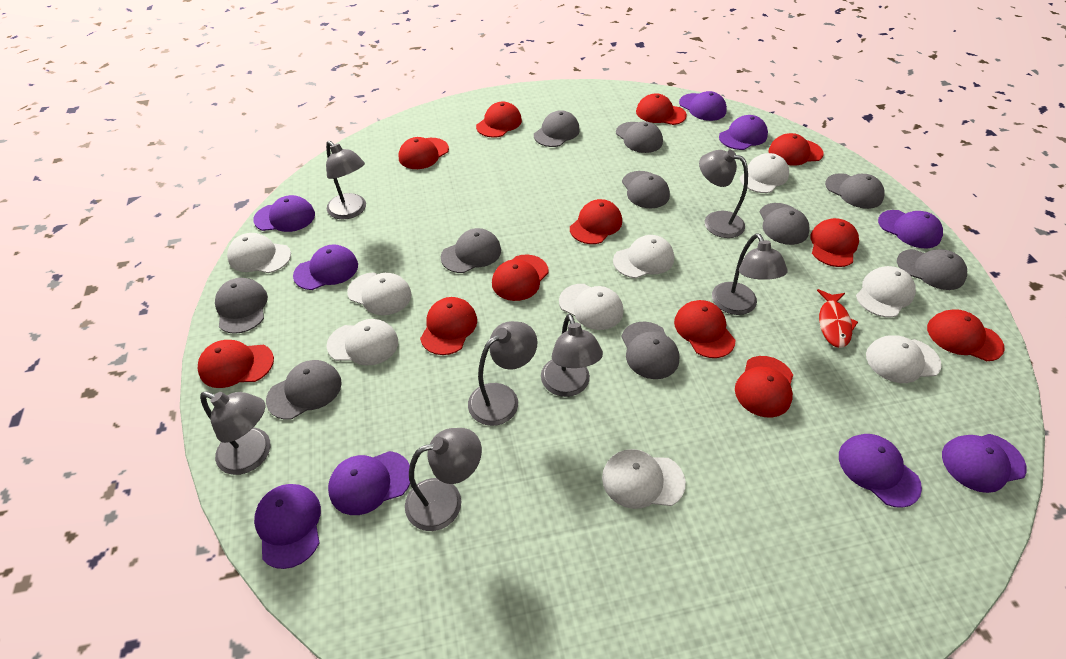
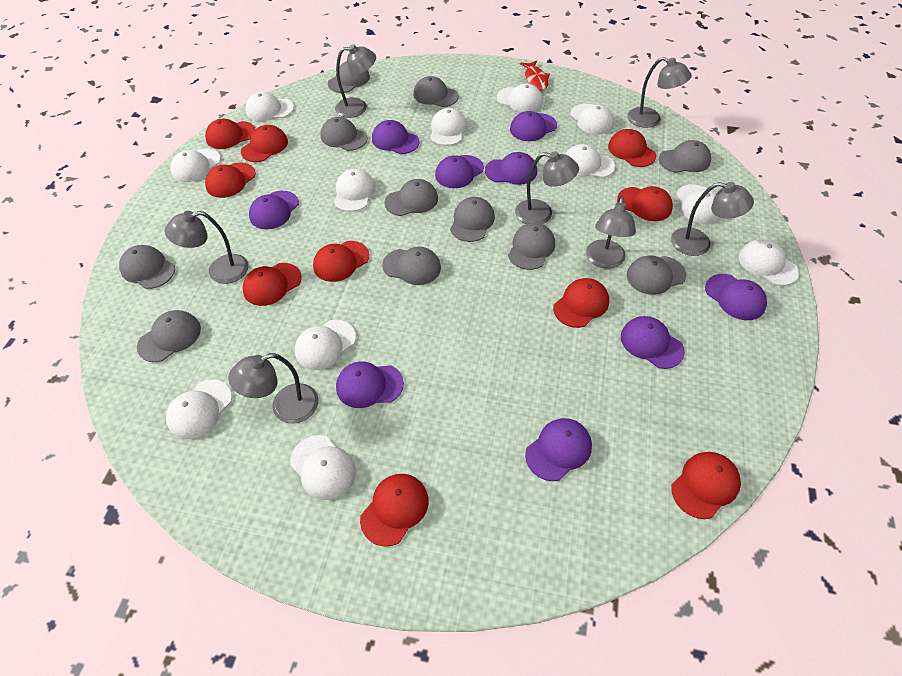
grey cap: 10 -> 11
red cap: 12 -> 10
white cap: 9 -> 12

